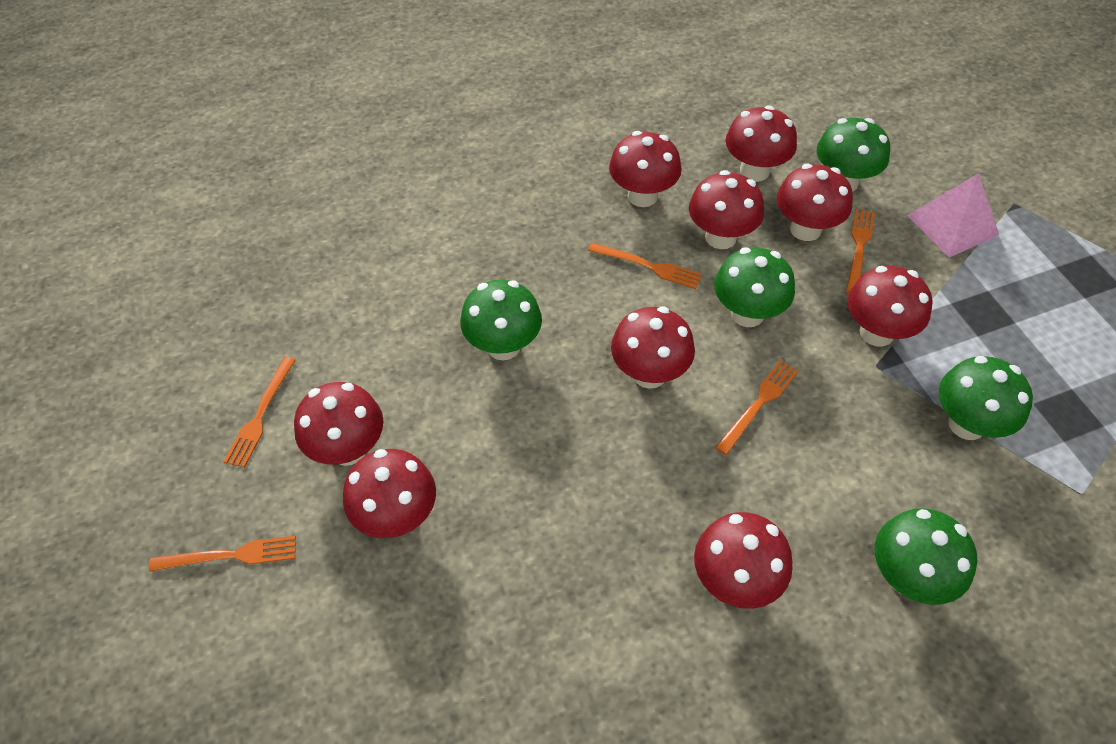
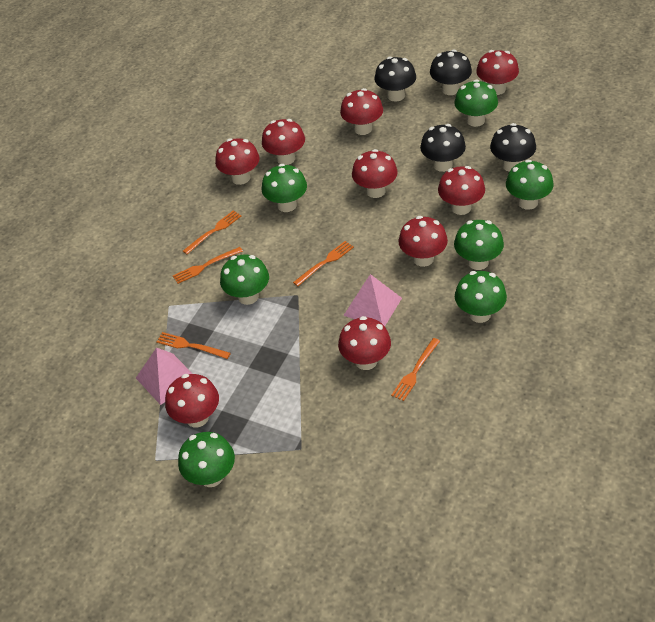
black mushroom: 0 -> 4
green mushroom: 5 -> 7
pink pyramid: 1 -> 2

